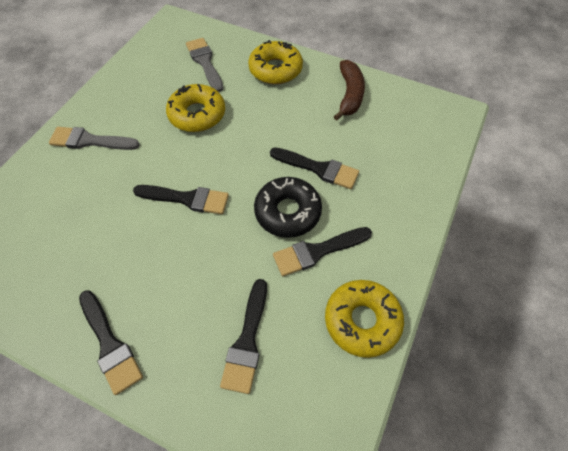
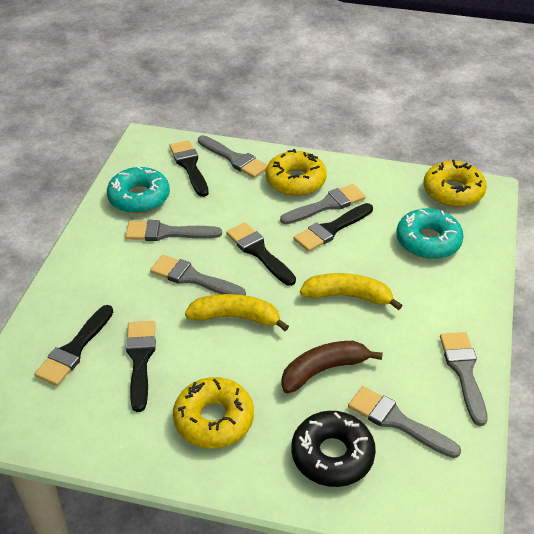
grey brush: 2 -> 6
turquoise donut: 0 -> 2
yellow banana: 0 -> 2

